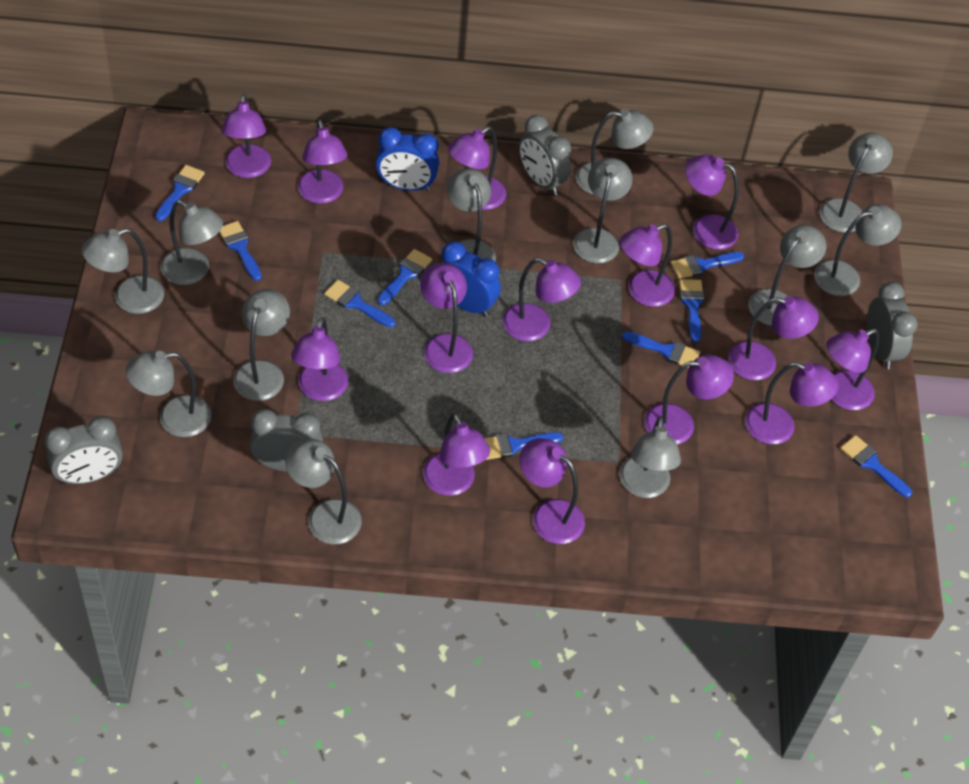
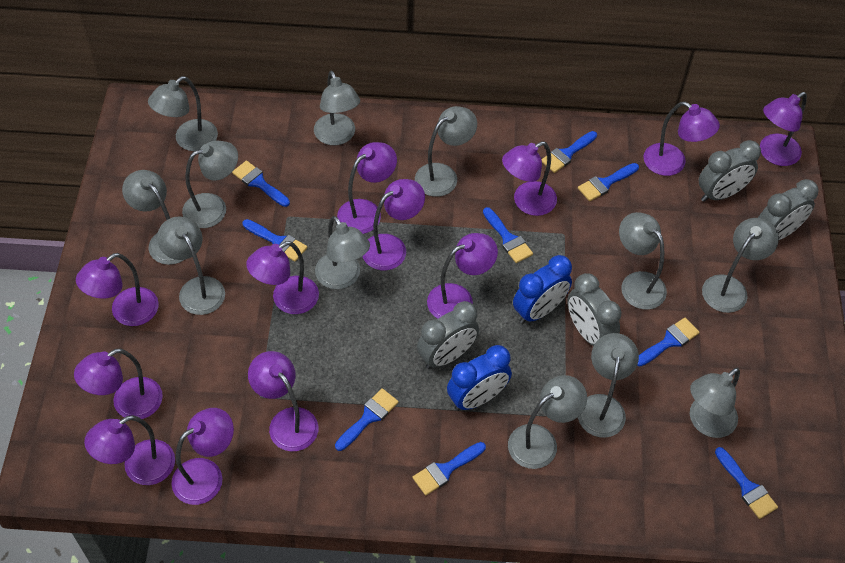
purple lamp: 14 -> 12

